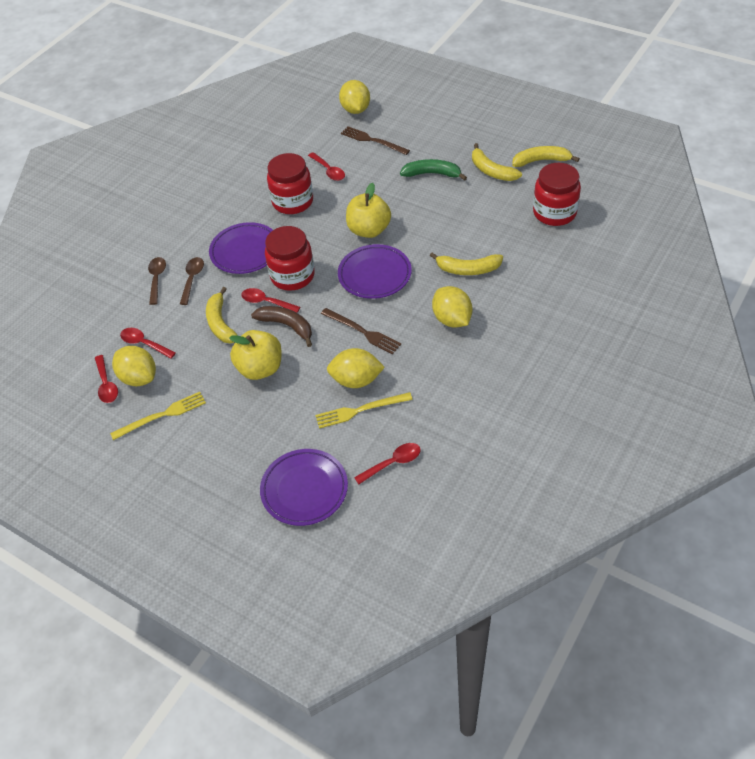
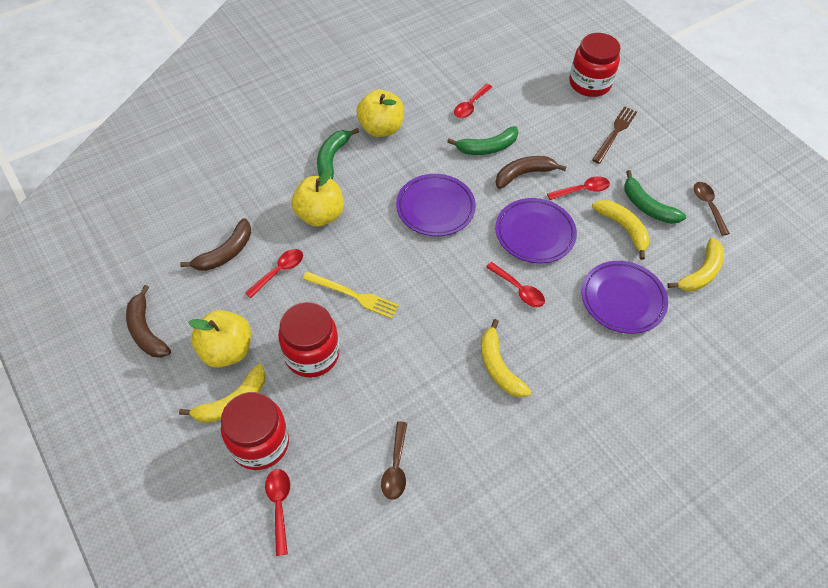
brown banana: 1 -> 3
brown fork: 2 -> 1
green banana: 1 -> 3
yellow apple: 2 -> 3
yellow fork: 2 -> 1
yellow lemon: 4 -> 0

